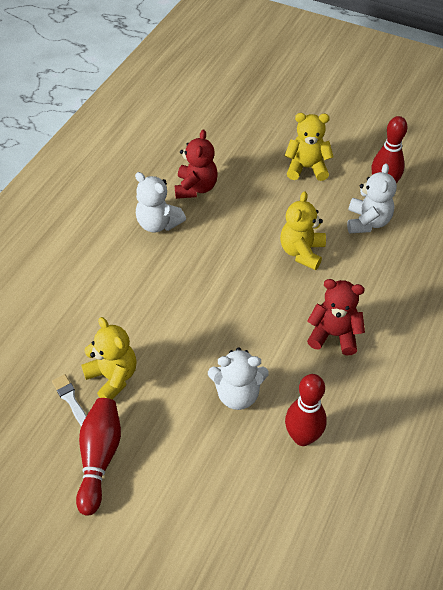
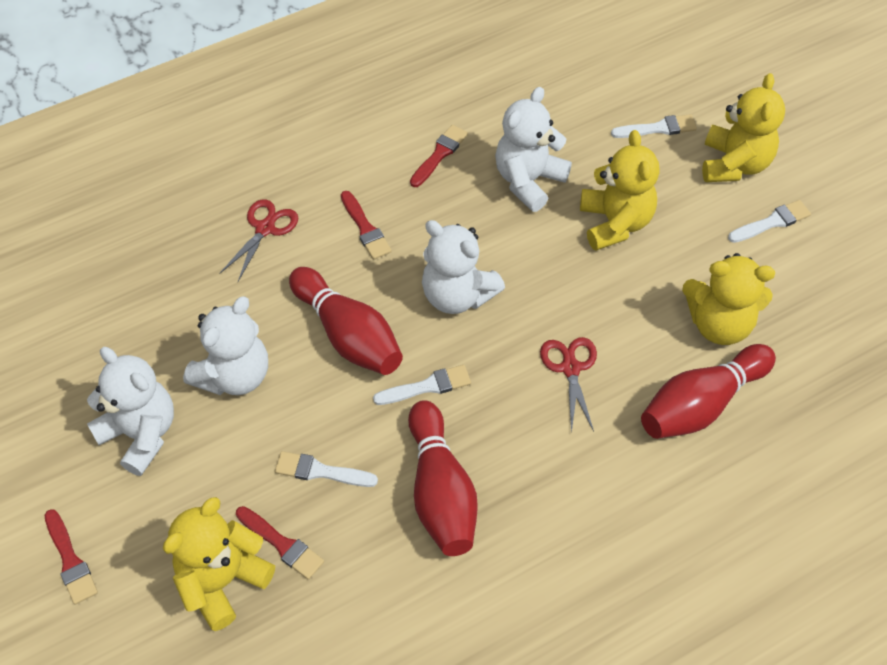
red brush: 0 -> 4
red scissors: 0 -> 2
red teddy bear: 2 -> 0
white brush: 1 -> 4
white teddy bear: 3 -> 4
yellow teddy bear: 3 -> 4

